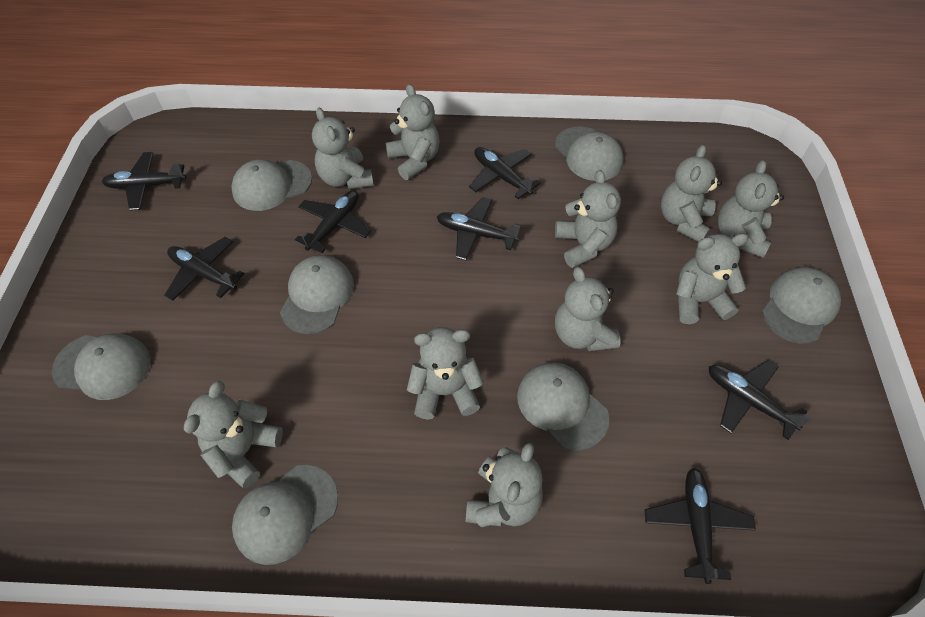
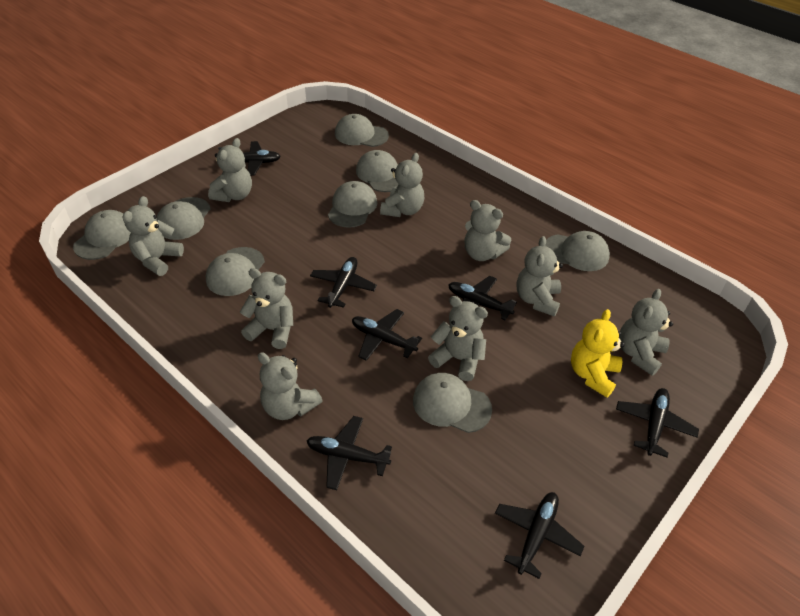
grey cap: 7 -> 8
grey teddy bear: 10 -> 9
yellow teddy bear: 0 -> 1

